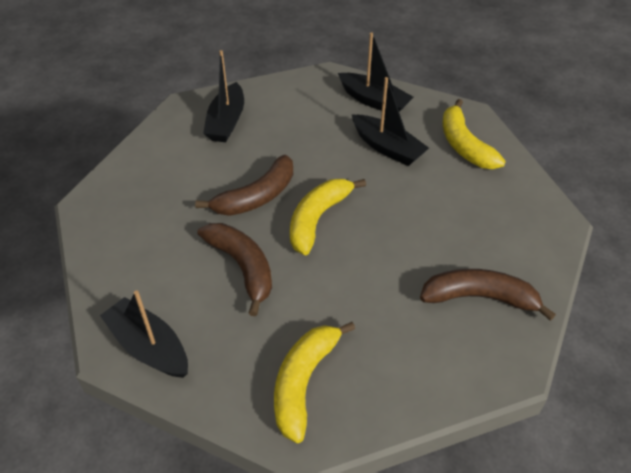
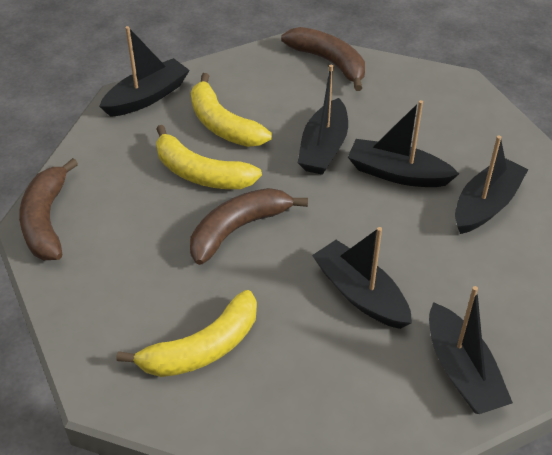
black boat: 4 -> 6

